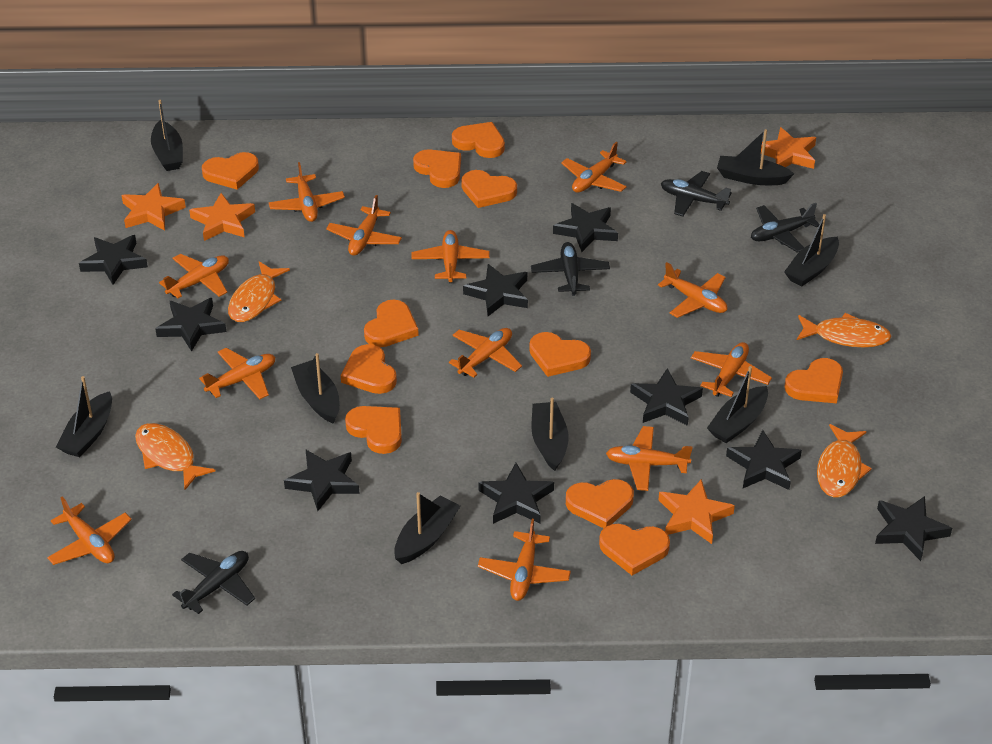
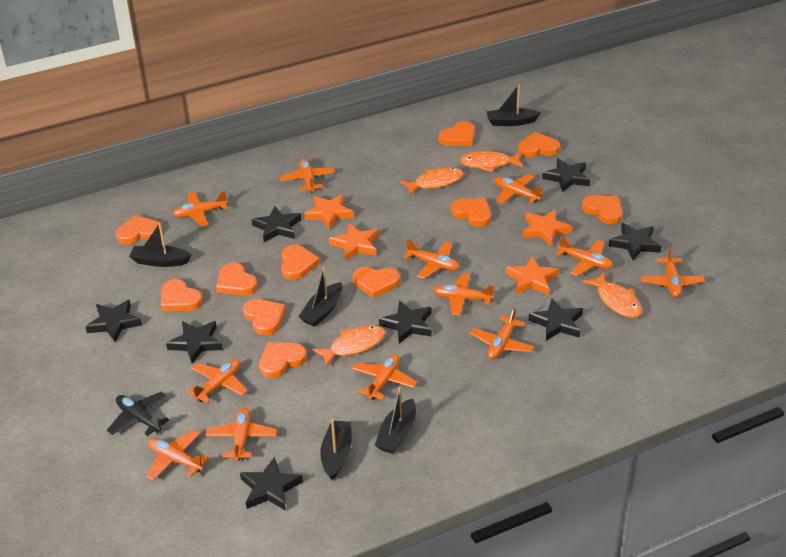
black boat: 8 -> 5
black plane: 4 -> 1
black star: 9 -> 8

